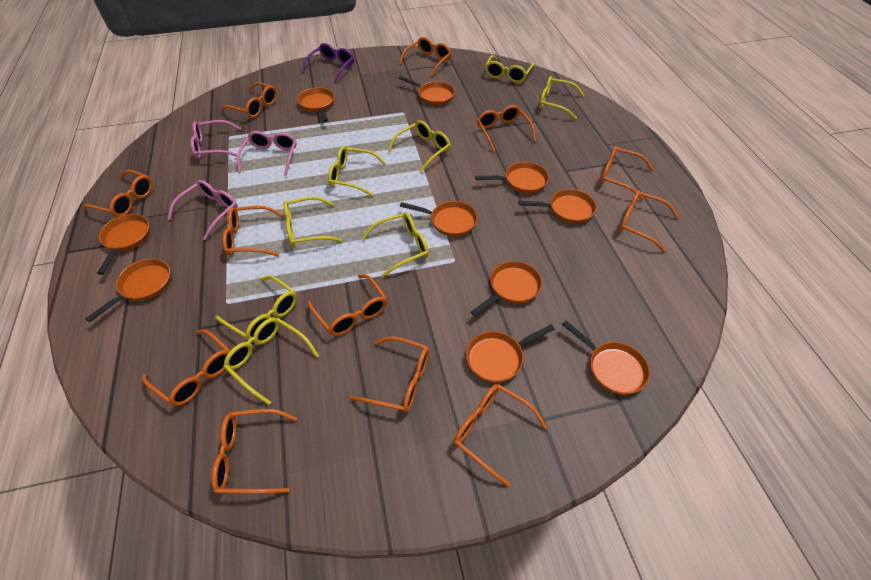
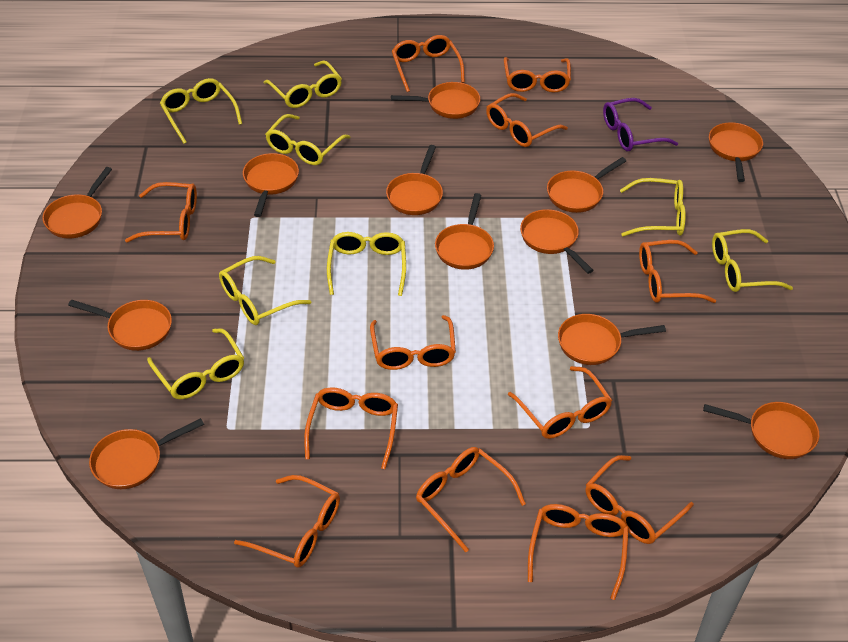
orange pan: 10 -> 12
pink glasses: 3 -> 0

